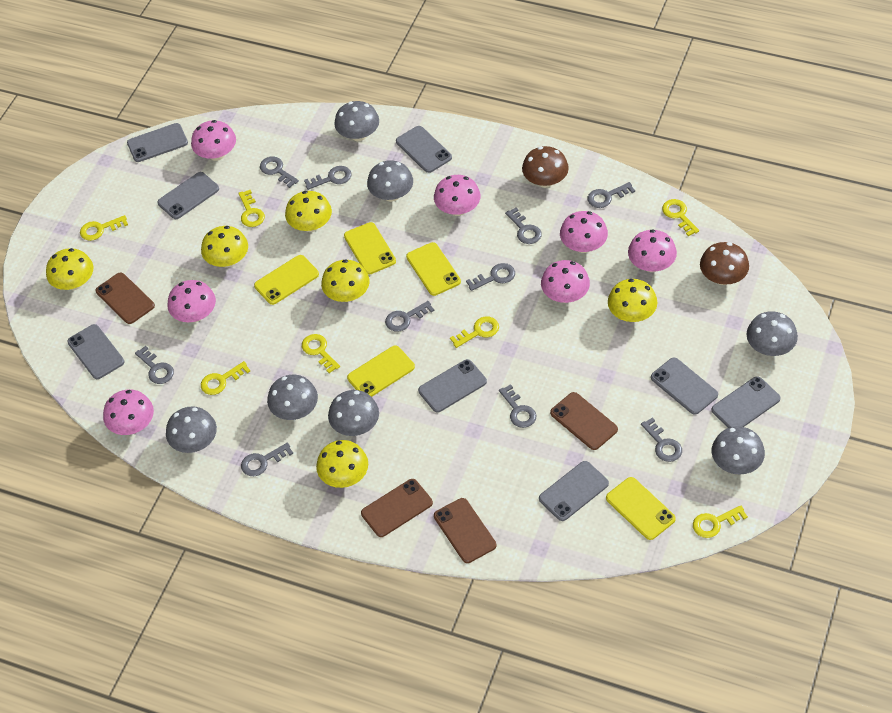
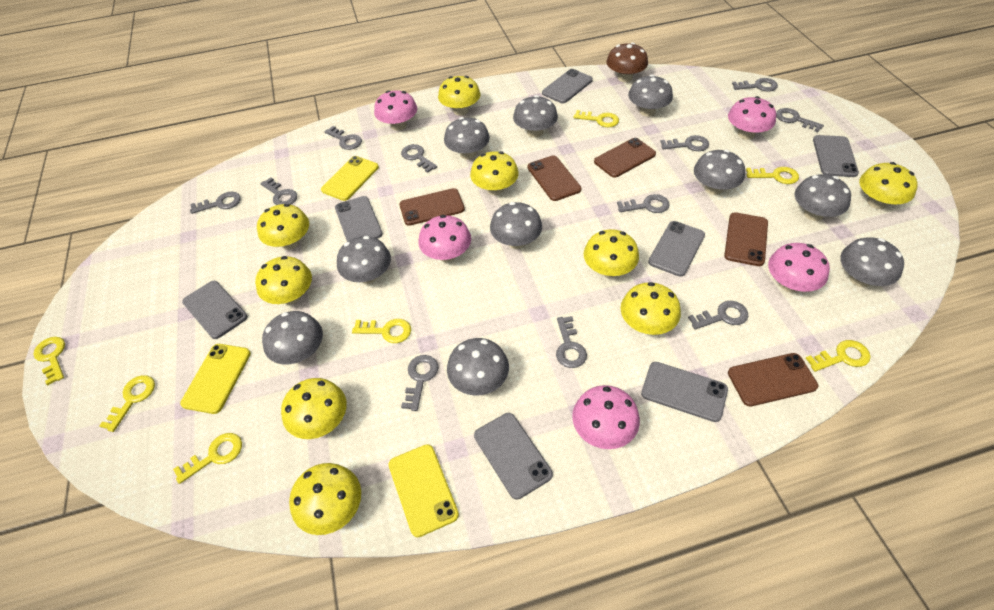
brown mushroom: 2 -> 1
brown phone: 4 -> 5
grey key: 10 -> 11
grey mushroom: 7 -> 10
grey phone: 8 -> 7
pink mushroom: 7 -> 5
yellow mushroom: 6 -> 9
yellow phone: 5 -> 3

